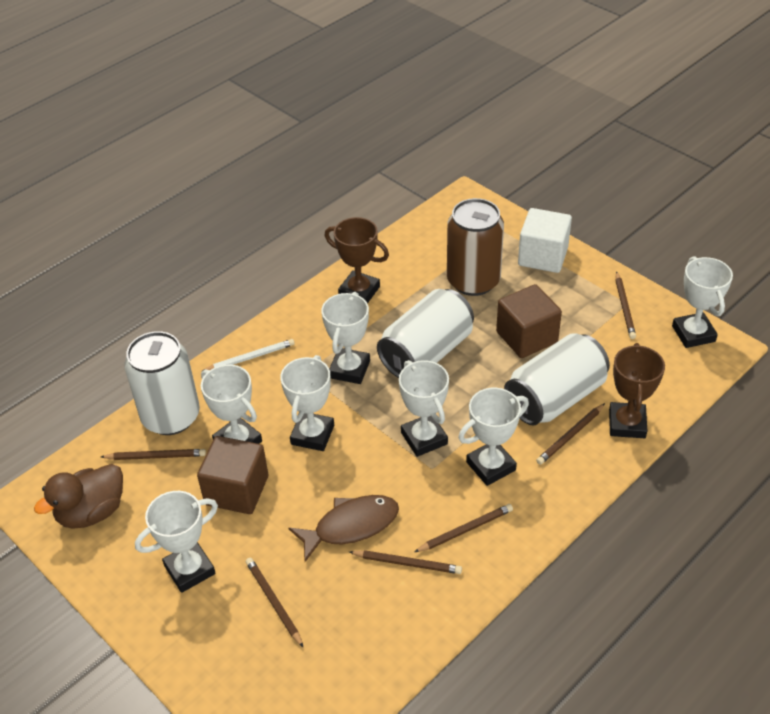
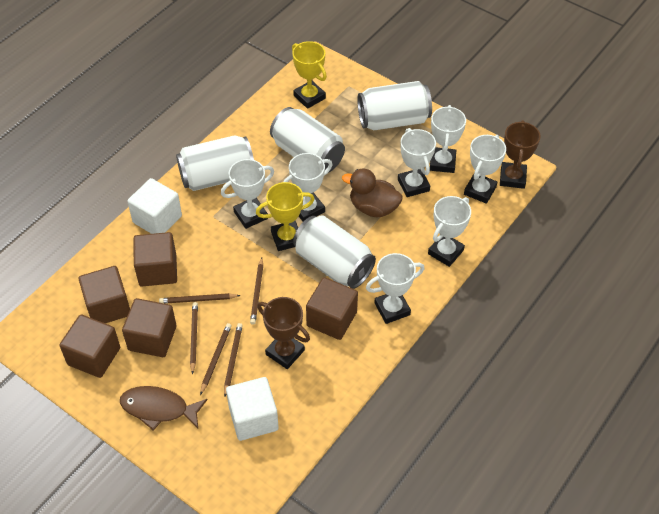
brown can: 1 -> 0
brown cube: 2 -> 5
brown pencil: 6 -> 5
white can: 3 -> 4
white cube: 1 -> 2
white pencil: 1 -> 0
yellow trophy: 0 -> 2

